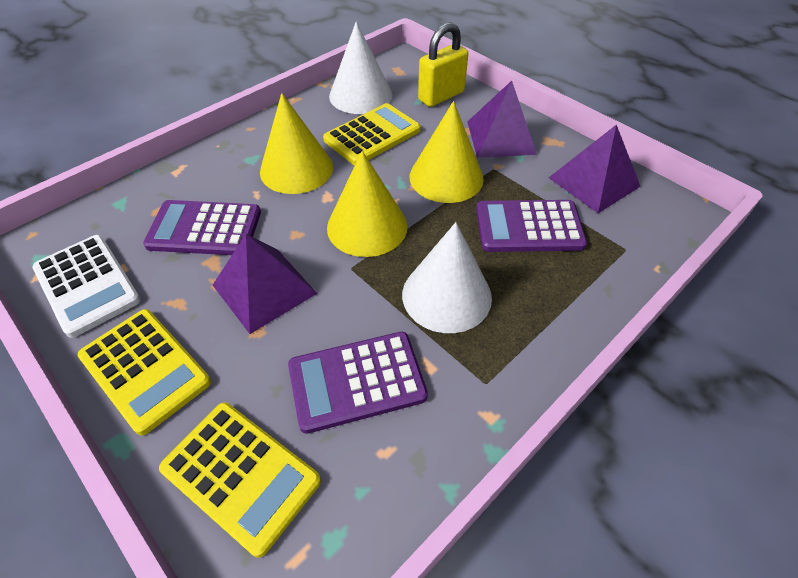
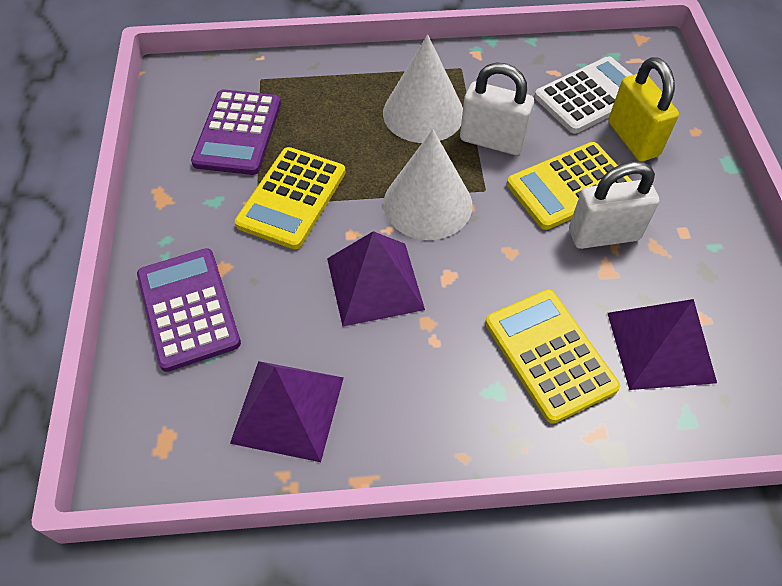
purple calculator: 3 -> 2
white padlock: 0 -> 2
yellow cone: 3 -> 0

